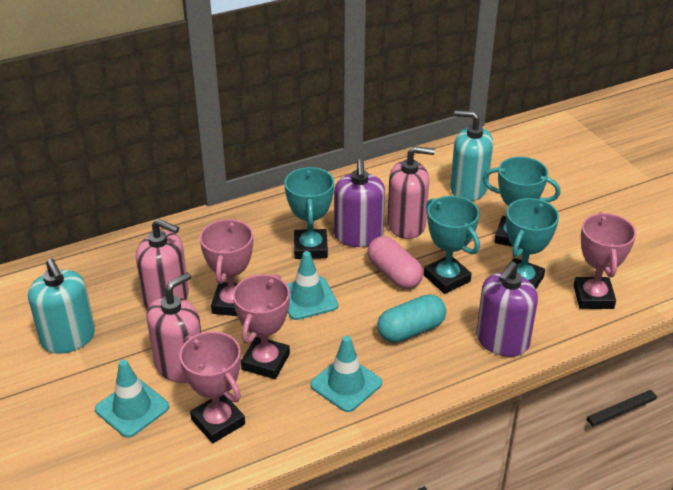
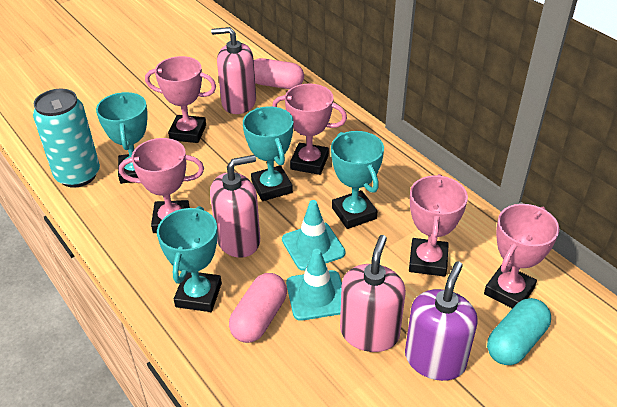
pink capsule: 1 -> 2
pink trophy: 4 -> 5
purple soap dispenser: 2 -> 1
turquoise can: 0 -> 1
turquoise soap dispenser: 2 -> 0
turquoise traffic cone: 3 -> 2

